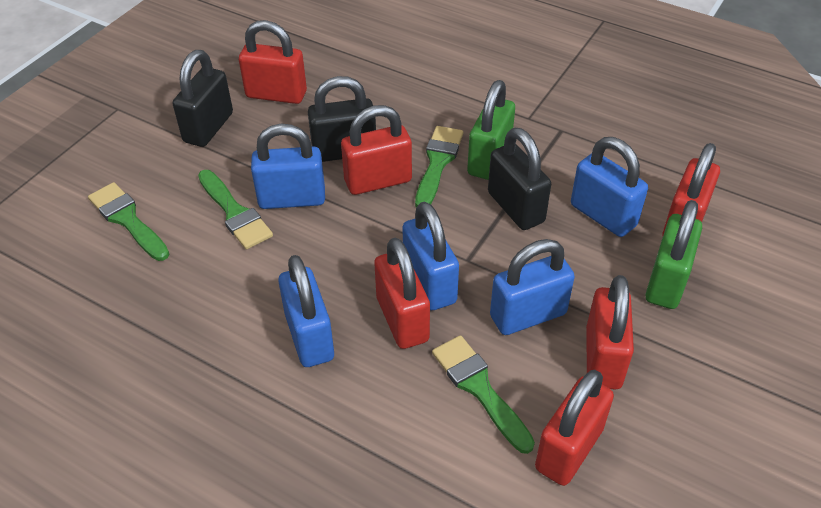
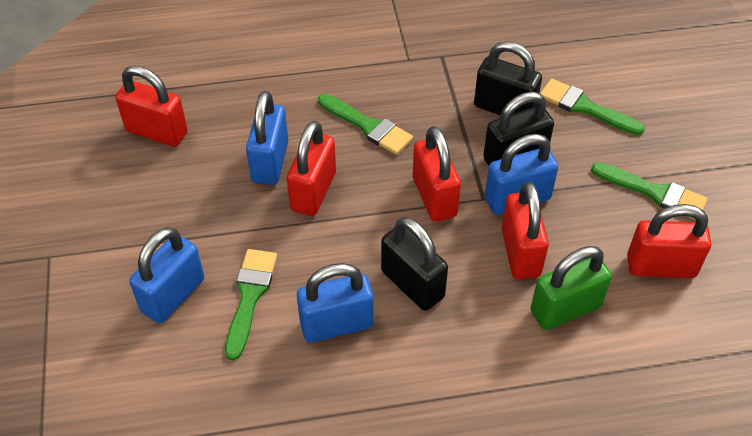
blue padlock: 5 -> 4
green padlock: 2 -> 1
red padlock: 6 -> 5

